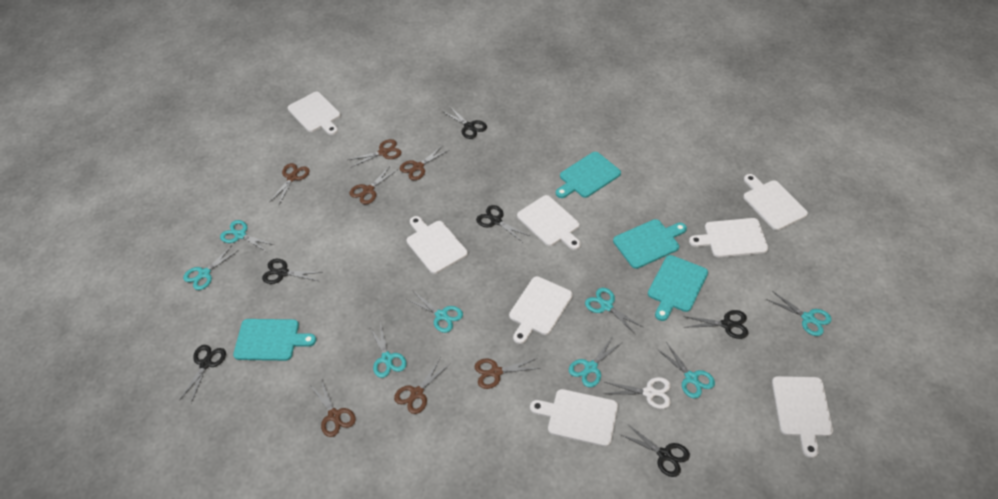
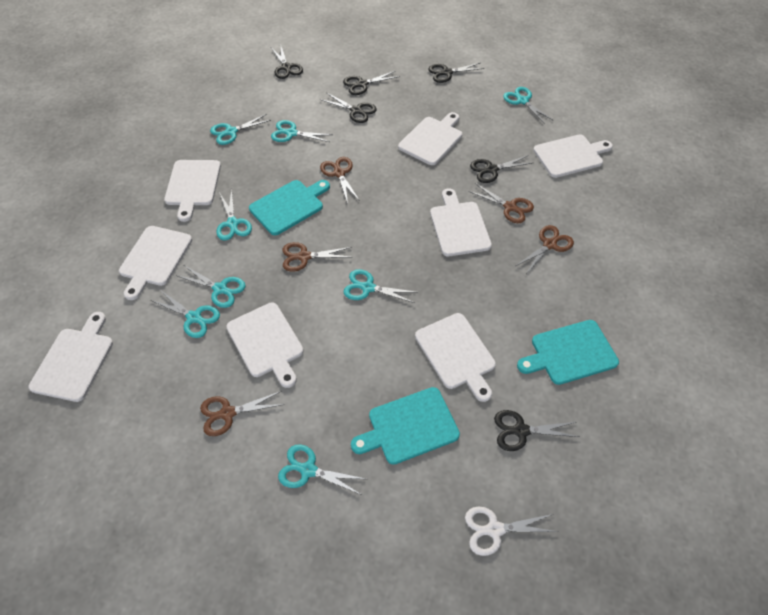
brown scissors: 7 -> 5
turquoise cutting board: 4 -> 3

